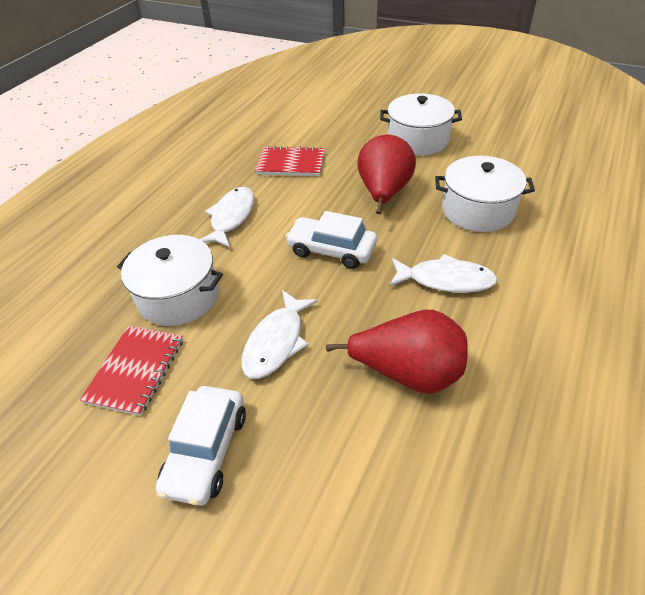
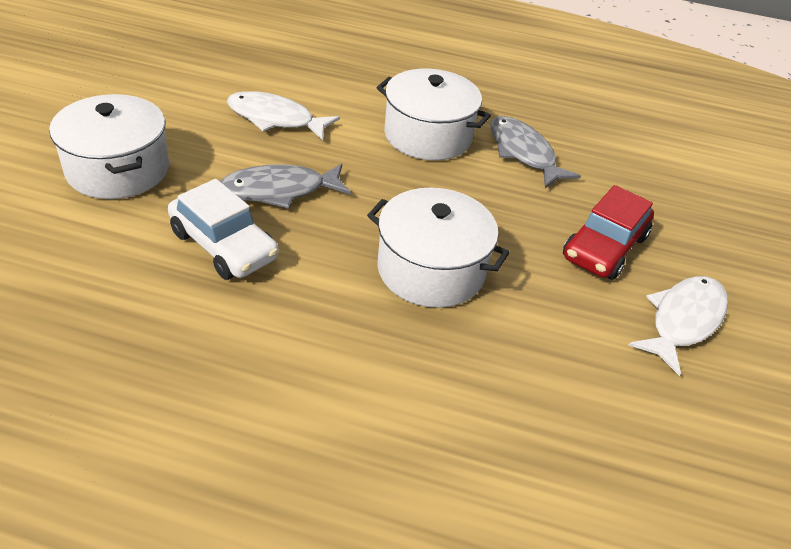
grey fish: 0 -> 2
red car: 0 -> 1
red notebook: 2 -> 0
red pear: 2 -> 0
white car: 2 -> 1
white fish: 3 -> 2

